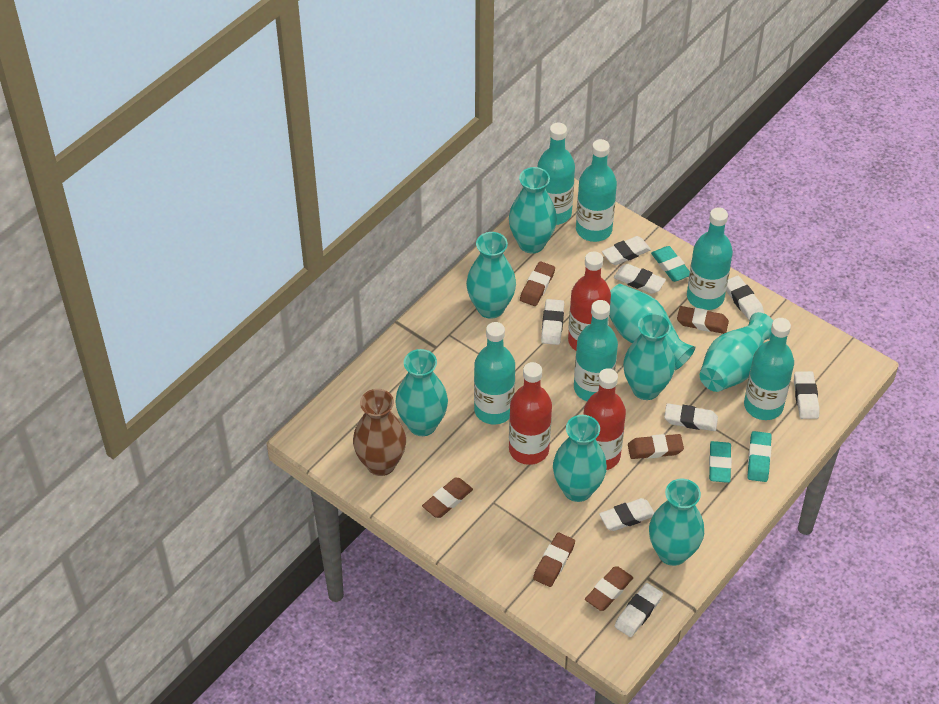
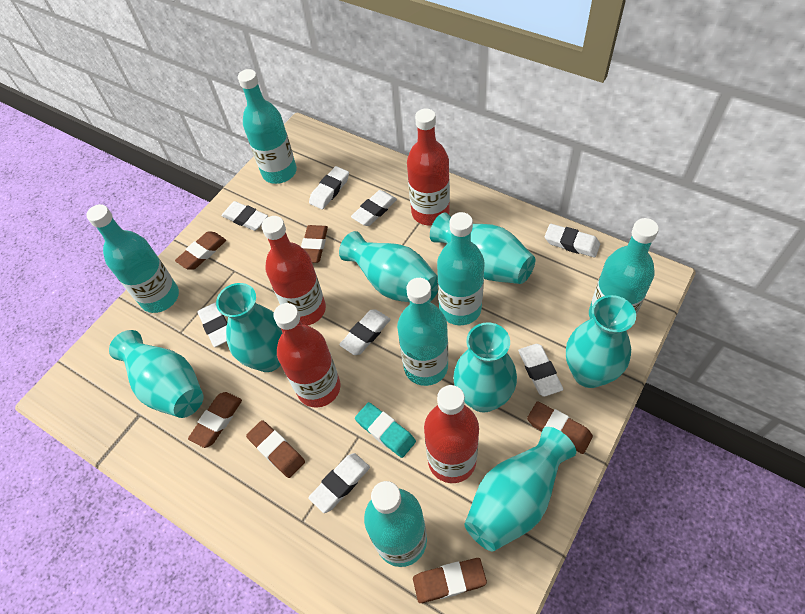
brown vase: 1 -> 0
red bottle: 3 -> 4
turquoise eraser: 3 -> 1
turquoise vase: 8 -> 7

